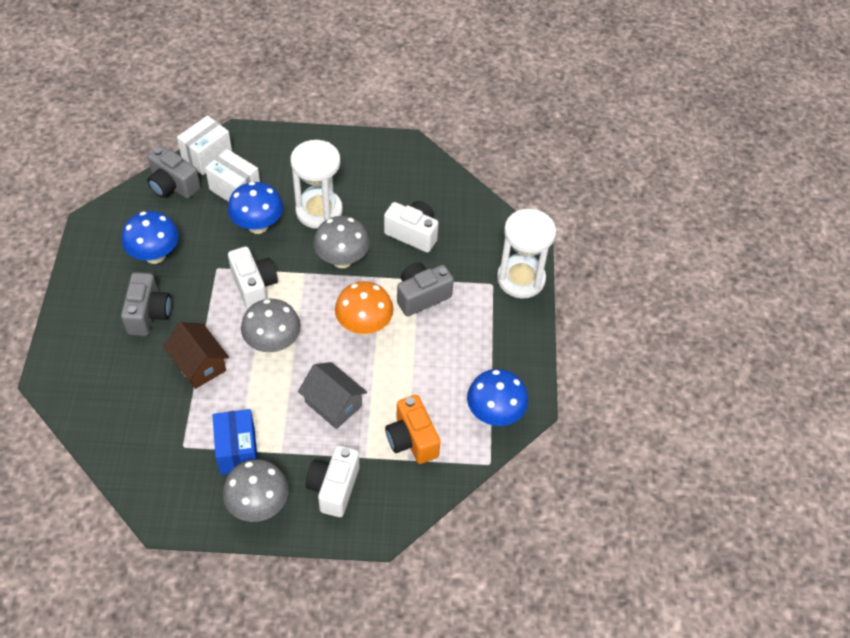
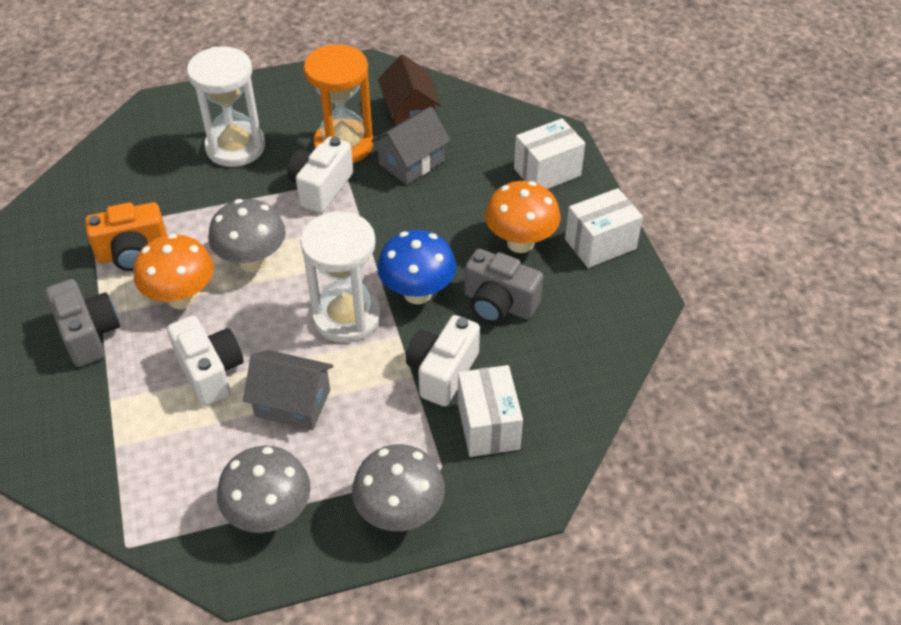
blue box: 1 -> 0
blue mushroom: 3 -> 1
grey camera: 3 -> 2
grey house: 1 -> 2
orange hourglass: 0 -> 1
orange mushroom: 1 -> 2
white box: 2 -> 3

